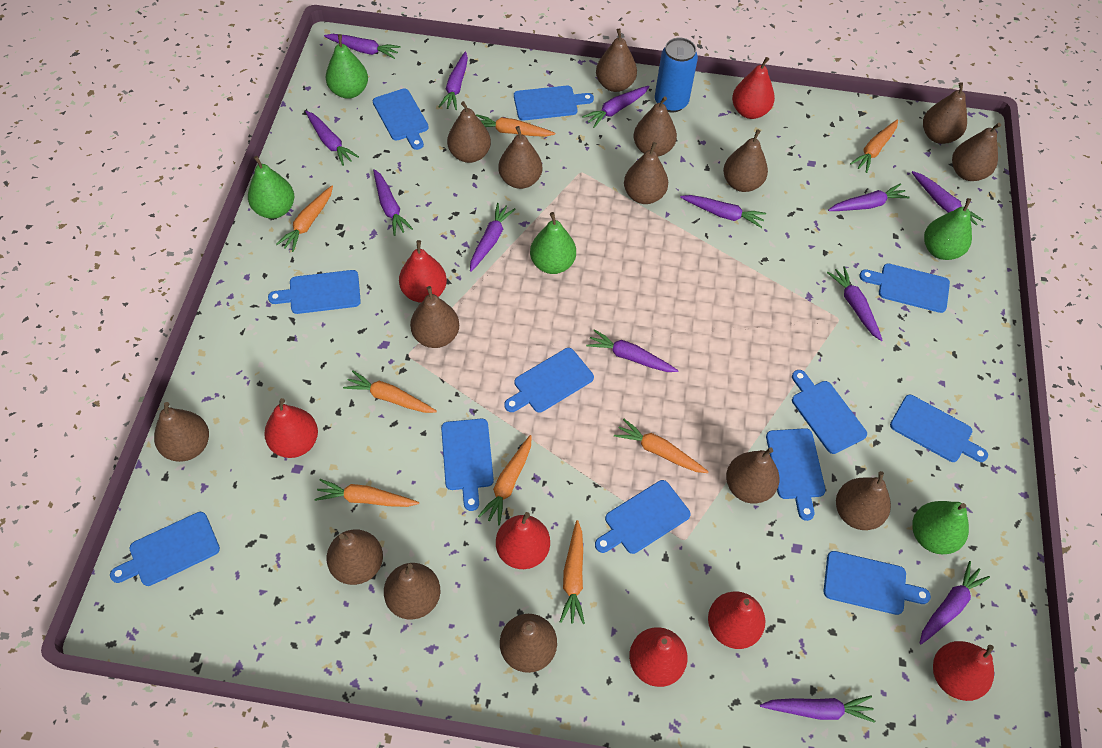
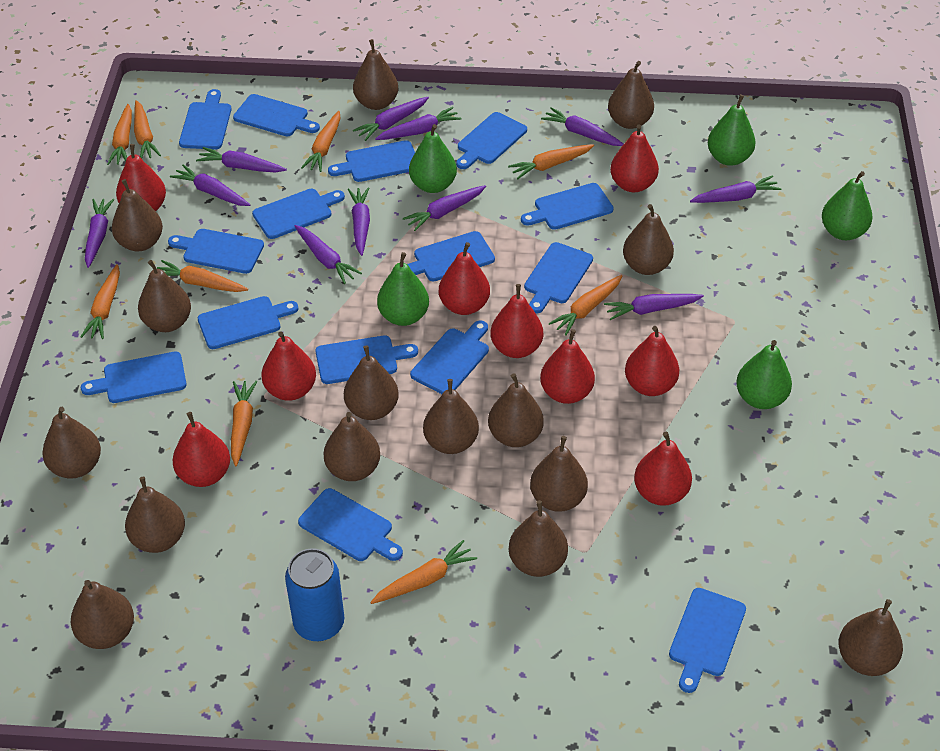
blue cutting board: 12 -> 15
orange carrot: 8 -> 9
purple carrot: 13 -> 11
red pear: 7 -> 9

